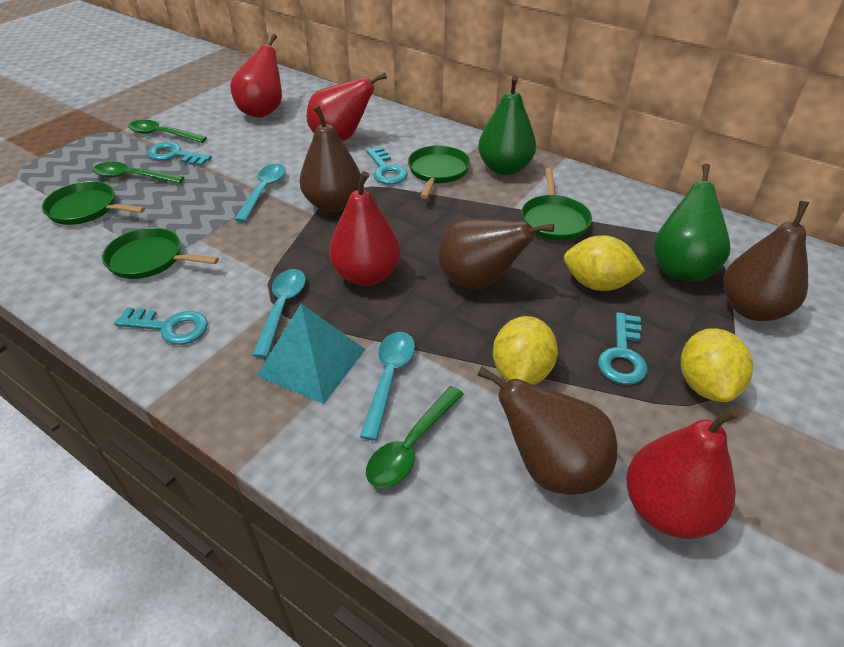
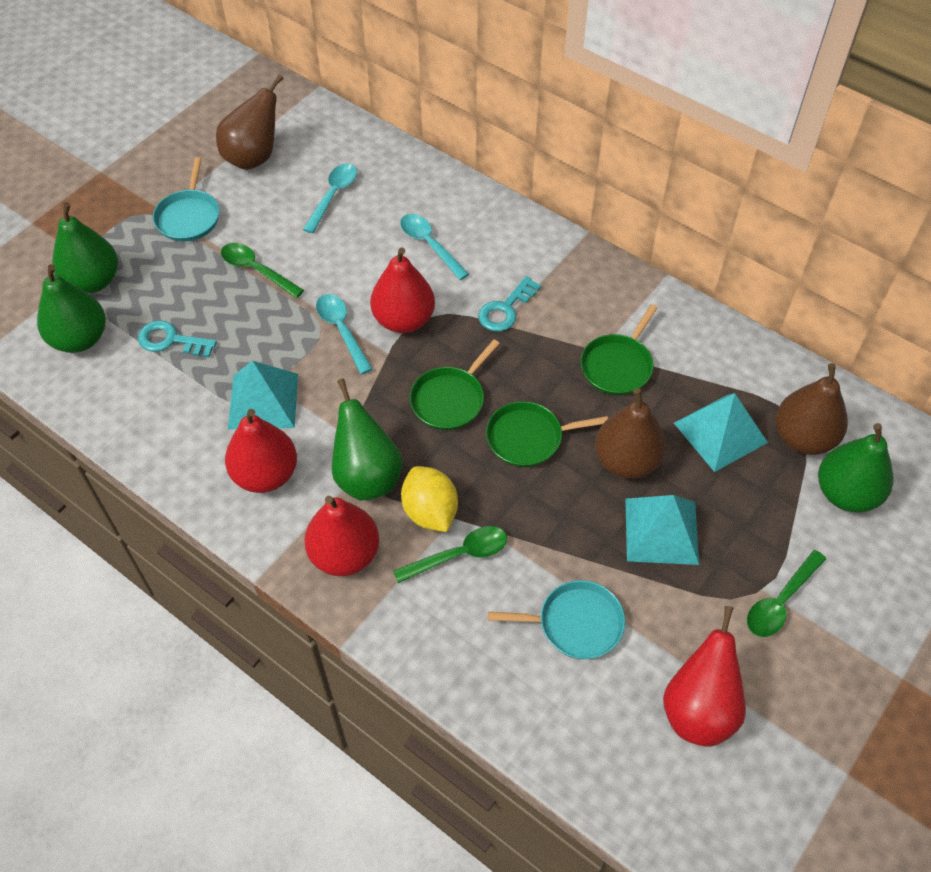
brown pear: 4 -> 3
green pan: 4 -> 3
green pear: 2 -> 4
turquoise key: 4 -> 2
turquoise pan: 0 -> 2
turquoise pyramid: 1 -> 3
yellow lemon: 3 -> 1

